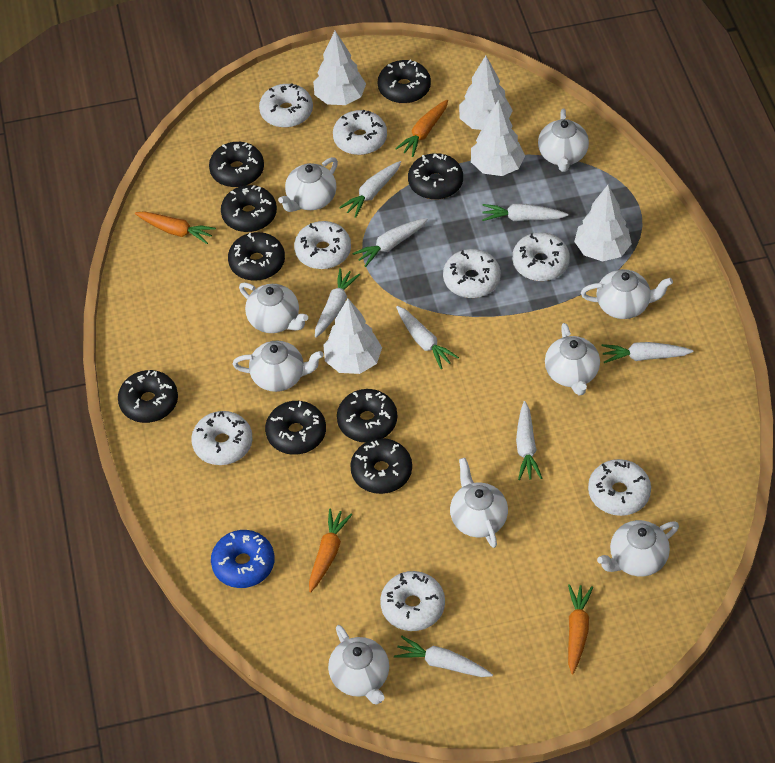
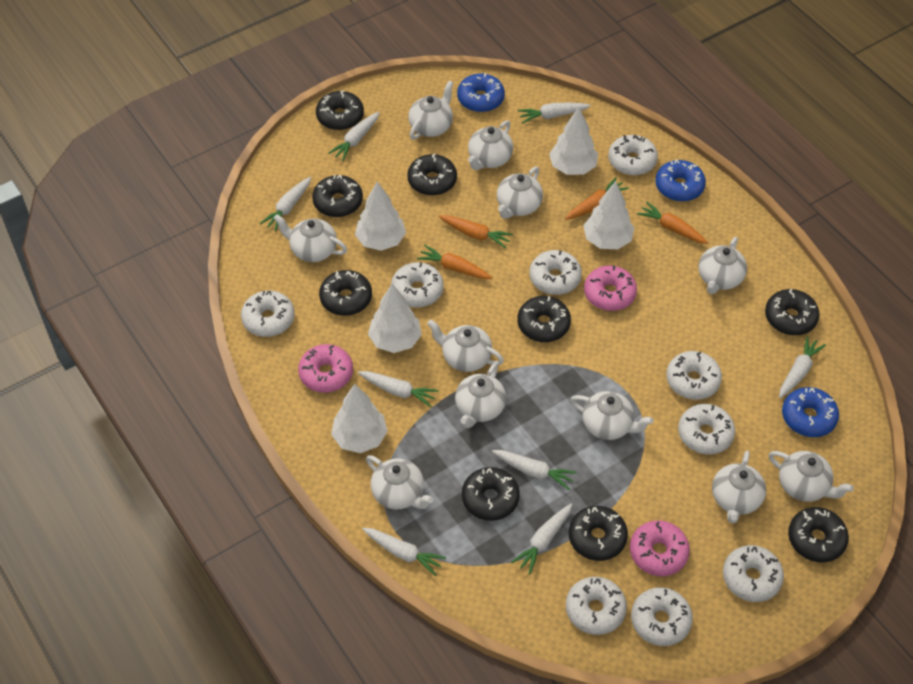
blue donut: 1 -> 3
pink donut: 0 -> 3
white donut: 8 -> 9
white teapot: 9 -> 11

